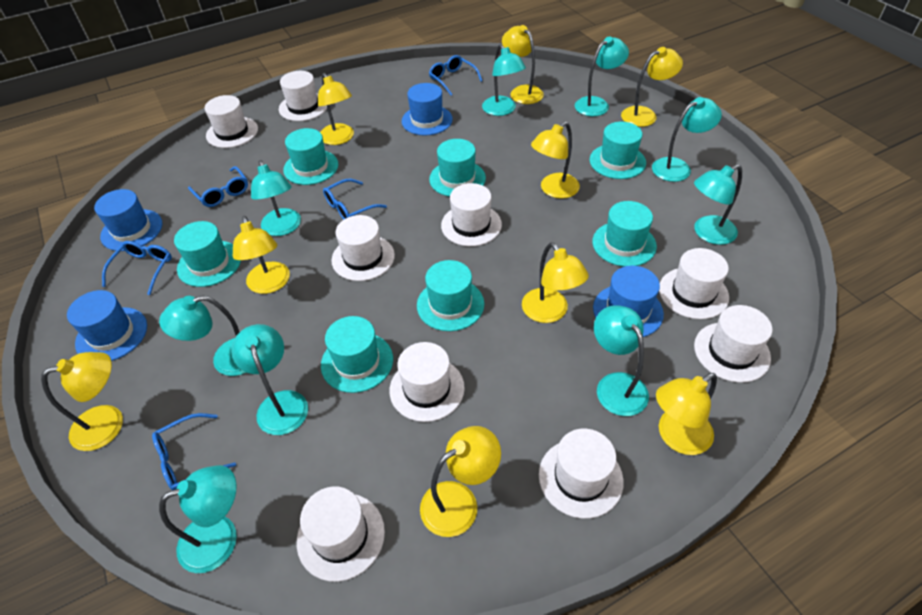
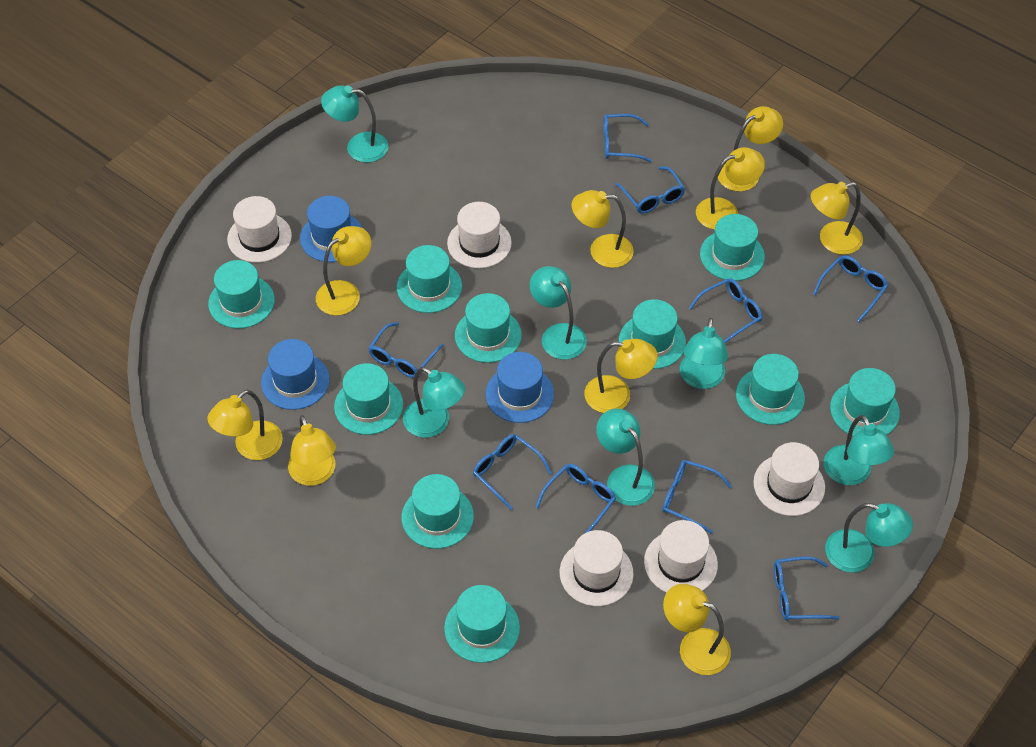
blue glasses: 5 -> 9
blue hat: 4 -> 3
turquoise hat: 7 -> 10
turquoise lamp: 9 -> 7
white hat: 9 -> 5

